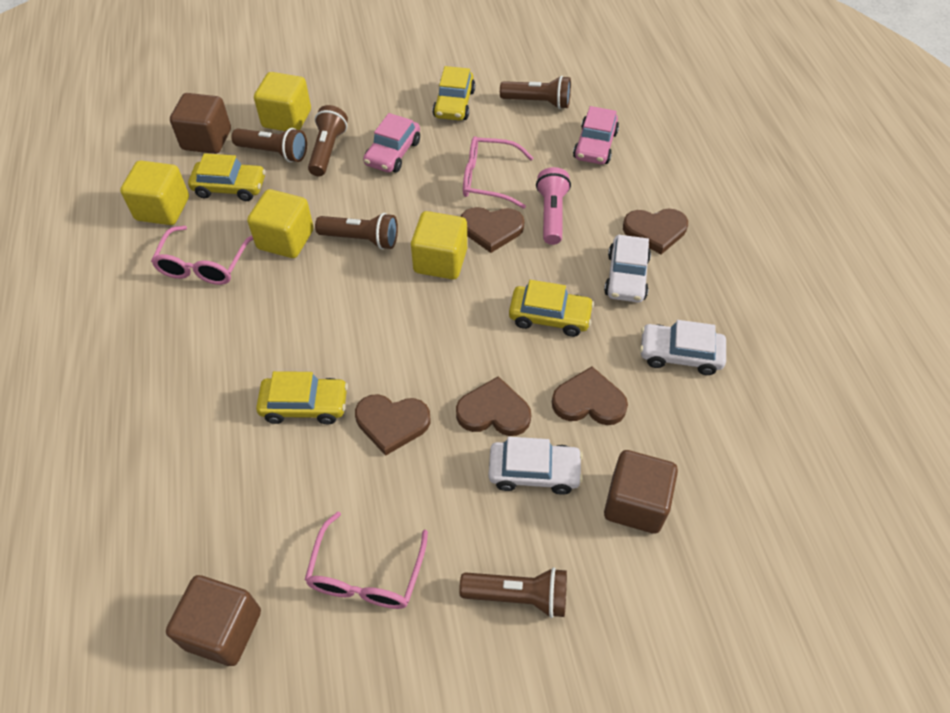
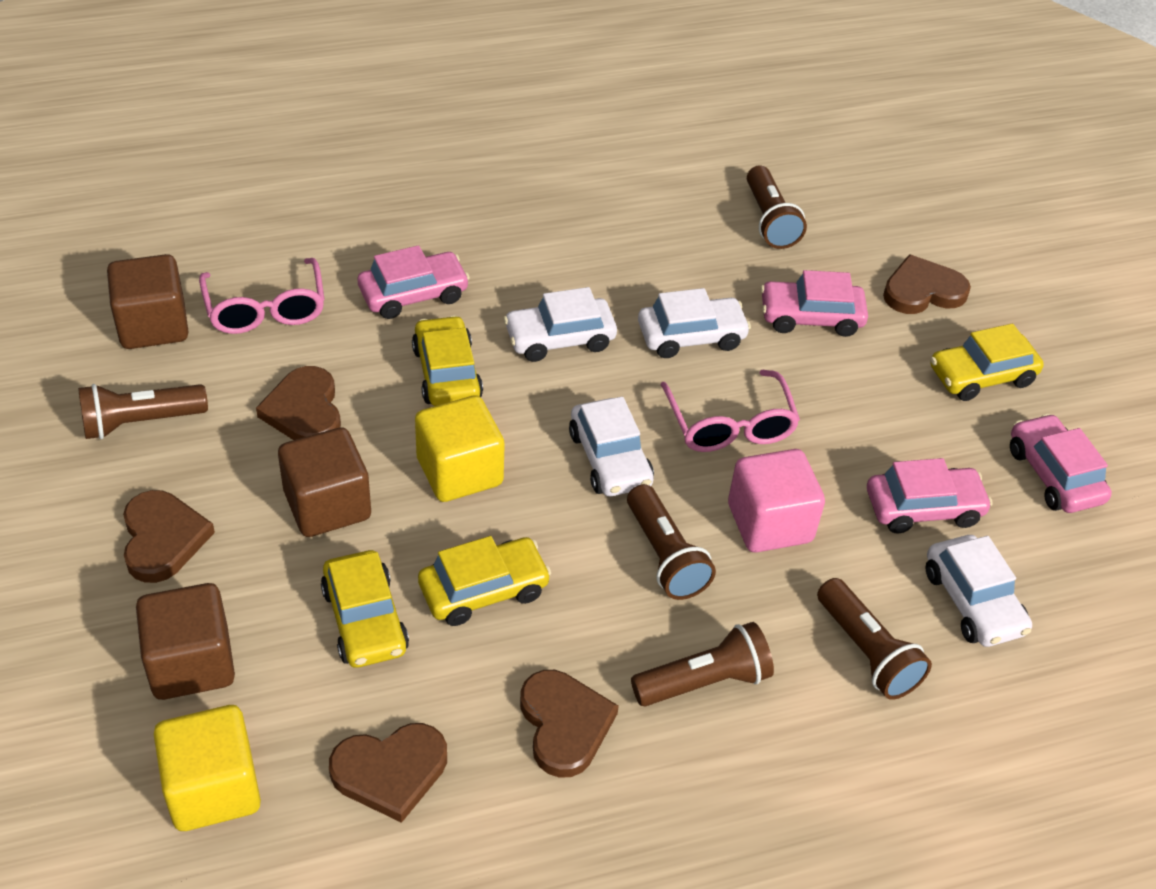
pink car: 2 -> 4
pink cube: 0 -> 1
pink flashlight: 1 -> 0
pink glasses: 3 -> 2
white car: 3 -> 4
yellow cube: 4 -> 2

